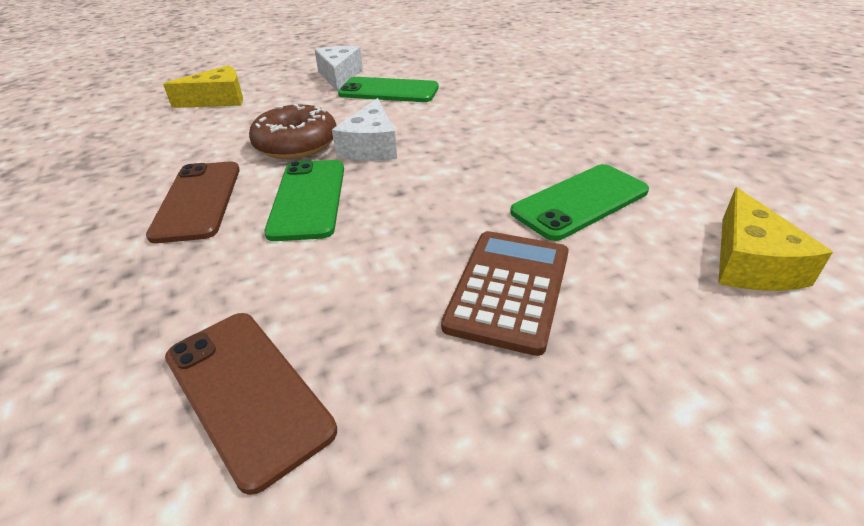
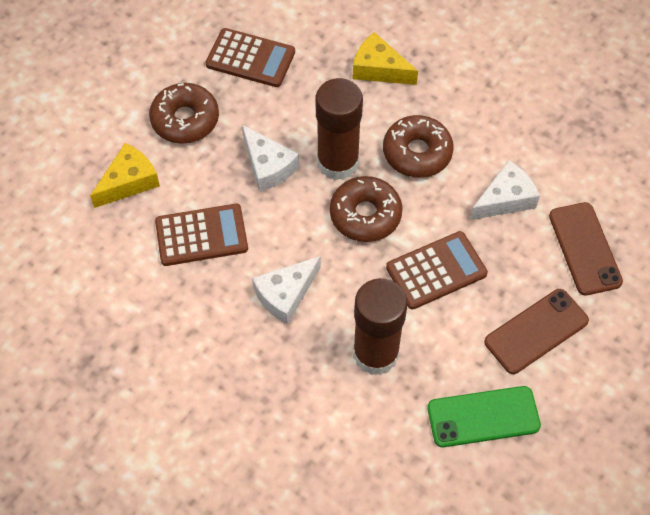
brown calculator: 1 -> 3
brown donut: 1 -> 3
brown glue stick: 0 -> 2
green phone: 3 -> 1
white cheese: 2 -> 3

